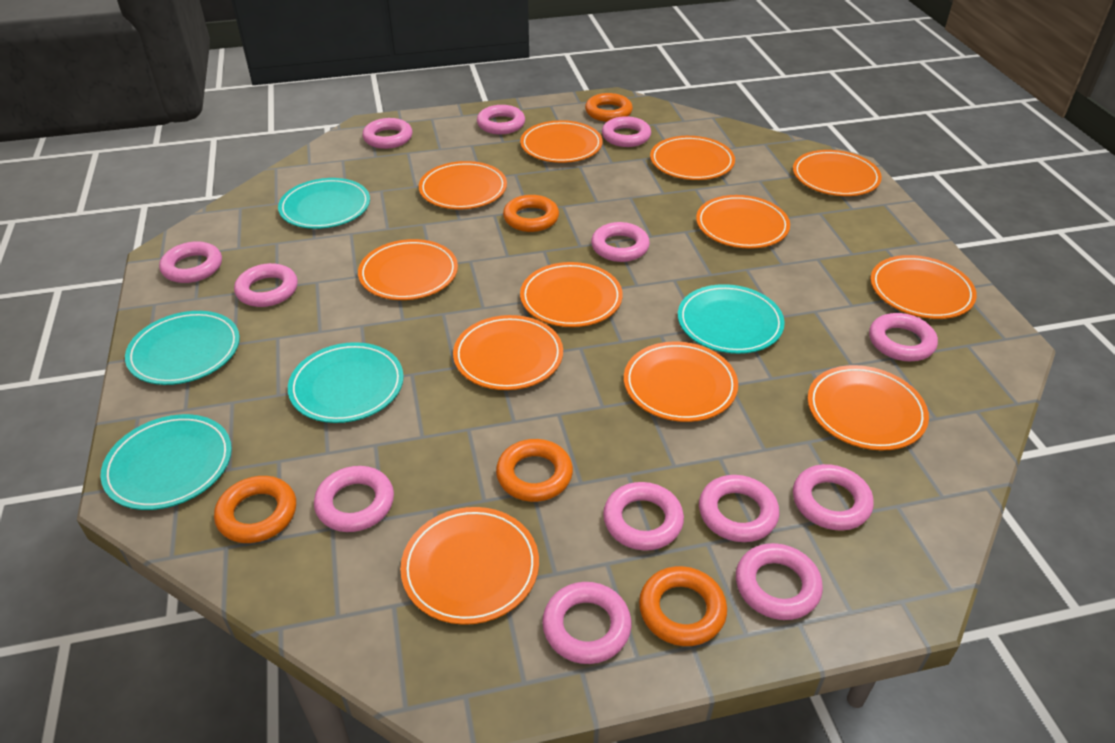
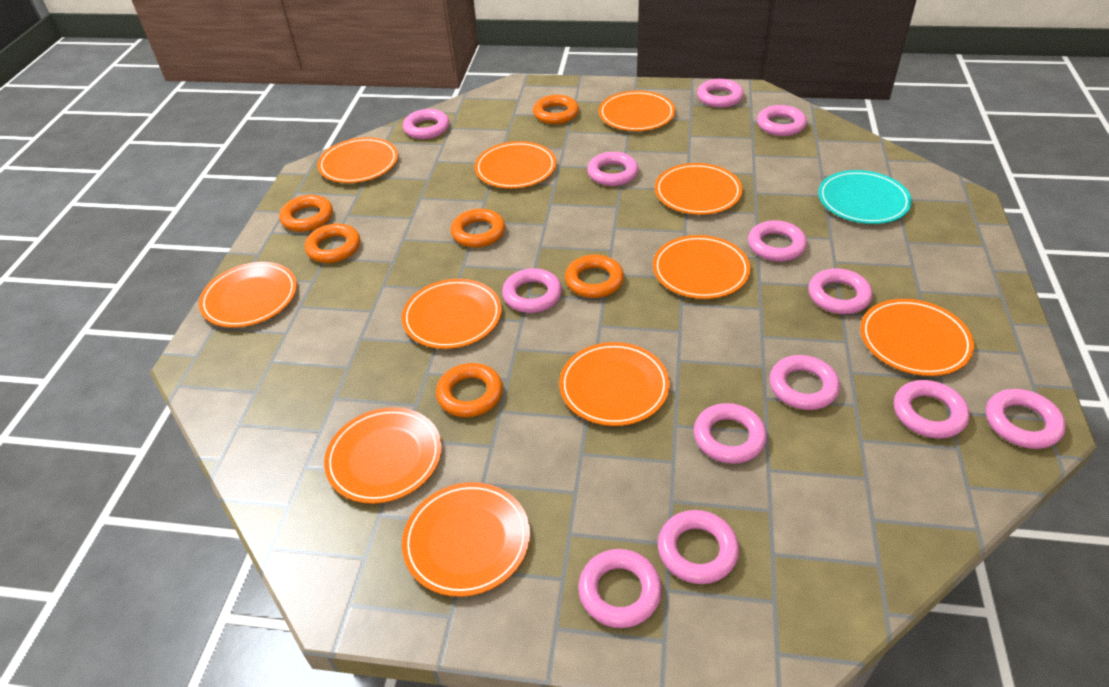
orange plate: 12 -> 11
orange ring: 5 -> 6
turquoise plate: 5 -> 1

